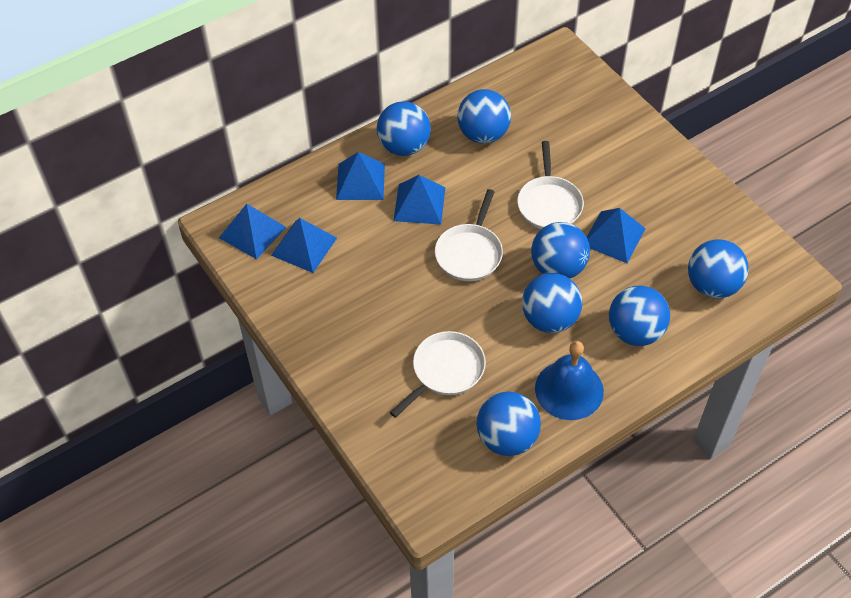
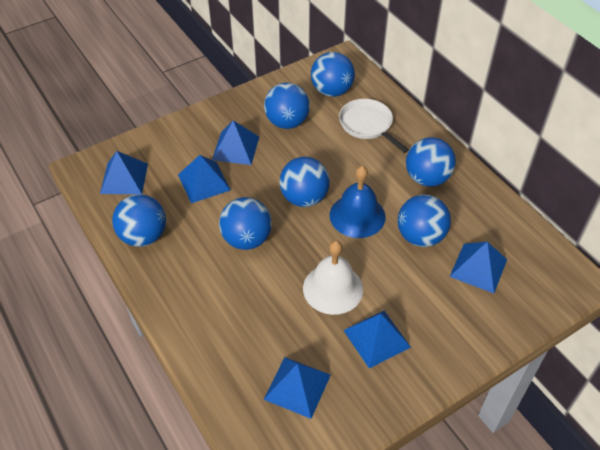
blue pyramid: 5 -> 6
white bell: 0 -> 1
white pan: 3 -> 1

